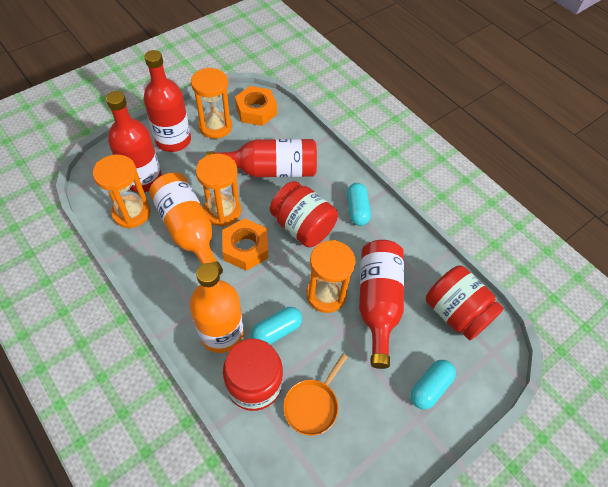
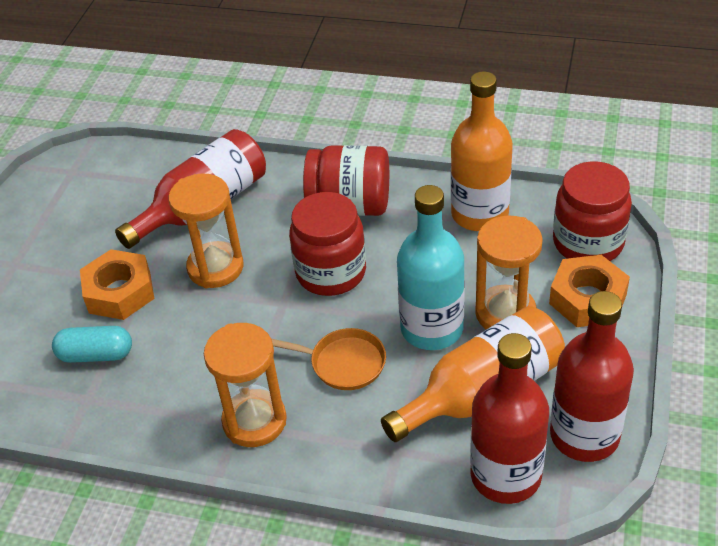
orange hourglass: 4 -> 3
red bottle: 4 -> 3
turquoise bottle: 0 -> 1
turquoise capsule: 3 -> 1

